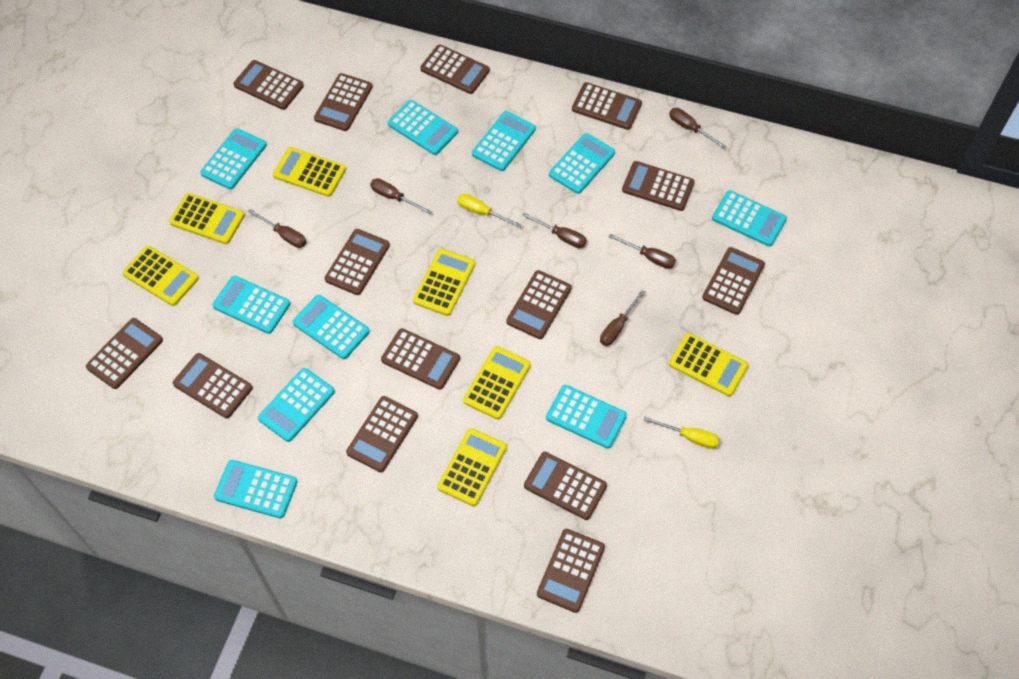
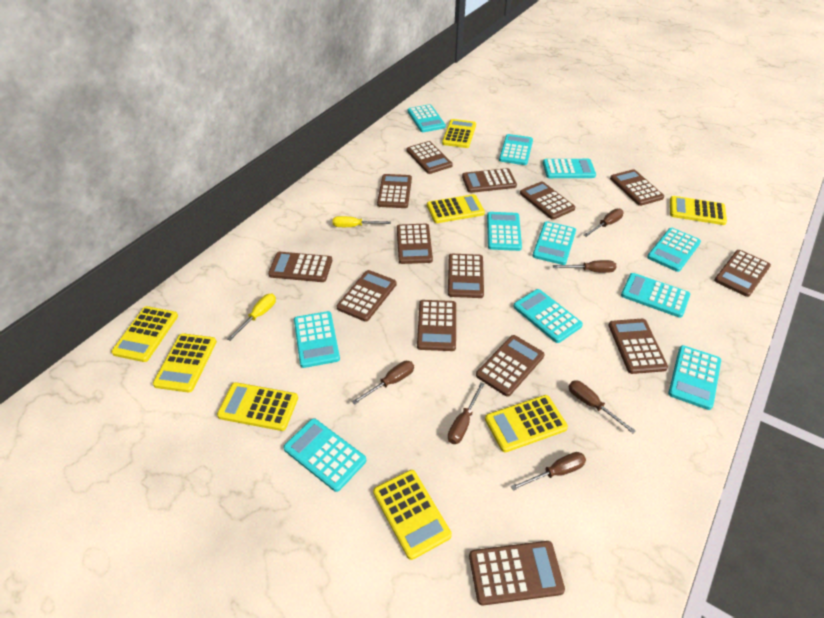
turquoise calculator: 10 -> 11
yellow calculator: 7 -> 8

